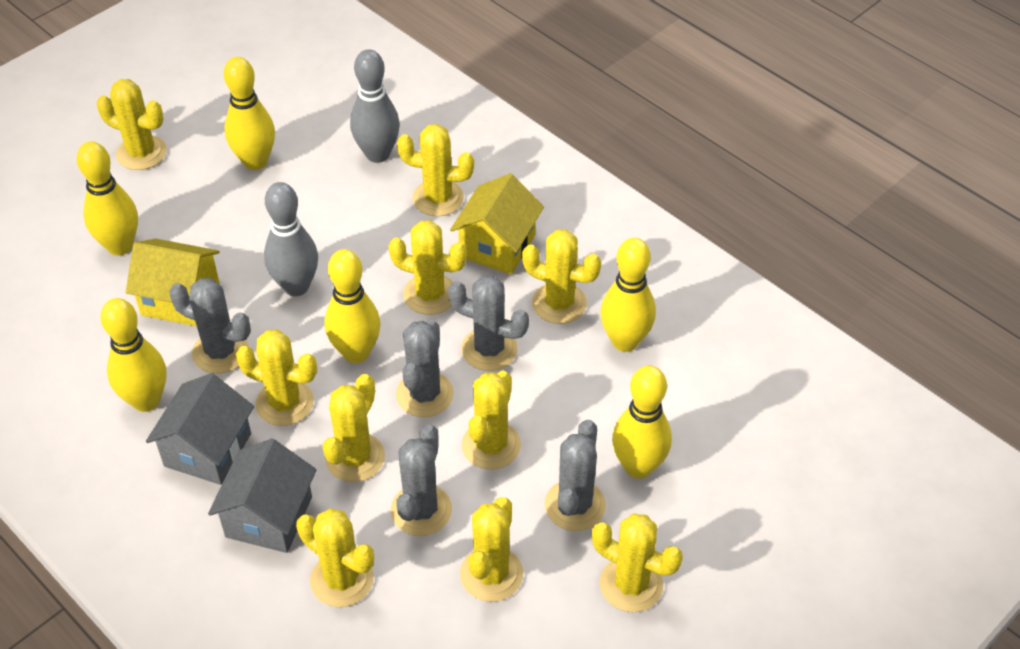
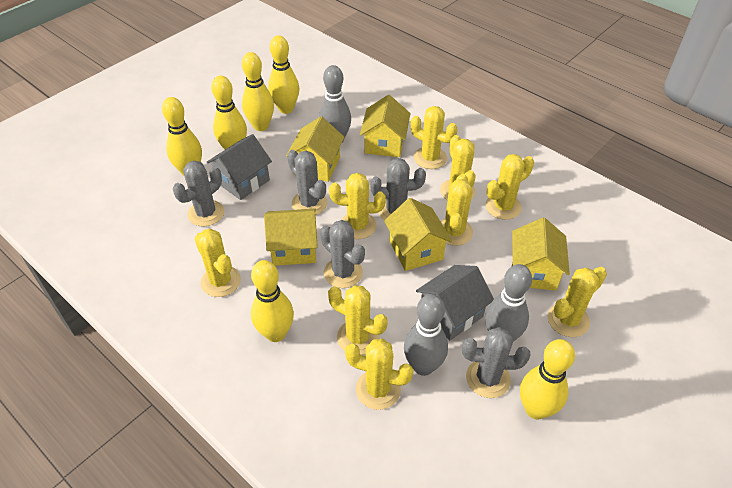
grey bowling pin: 2 -> 3
yellow cactus: 10 -> 9
yellow house: 2 -> 5

